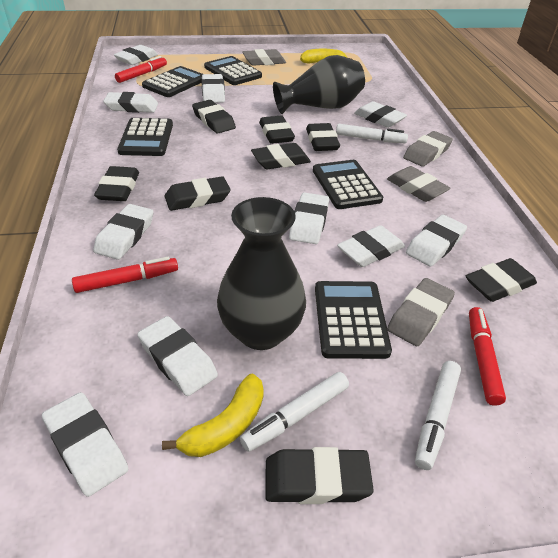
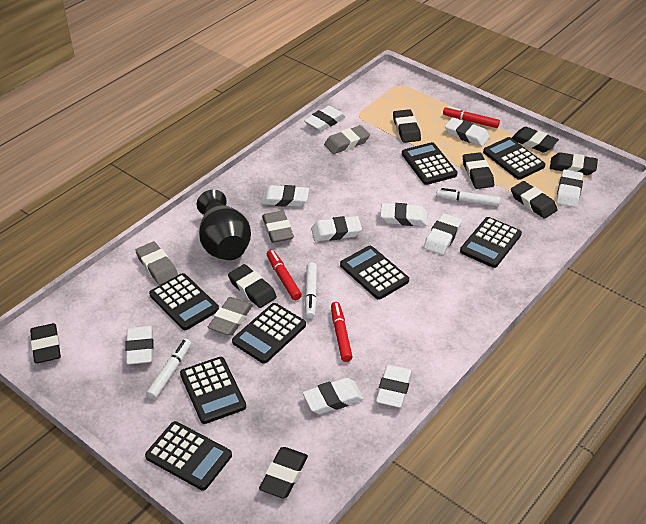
black calculator: 5 -> 8
black vase: 2 -> 1
yellow banana: 2 -> 0

